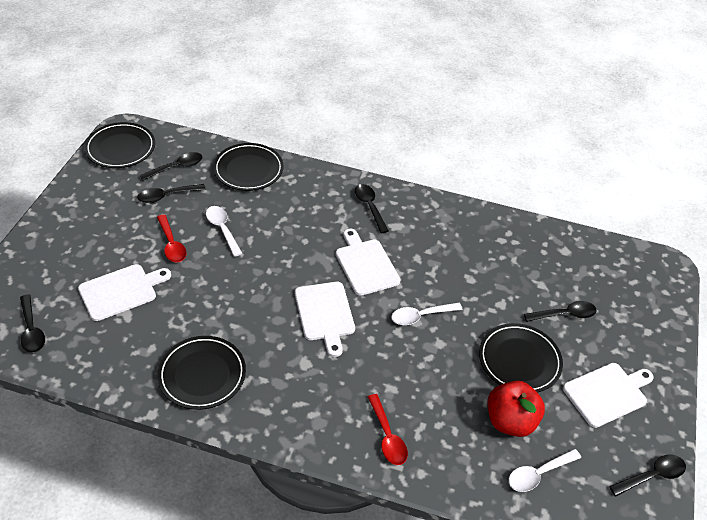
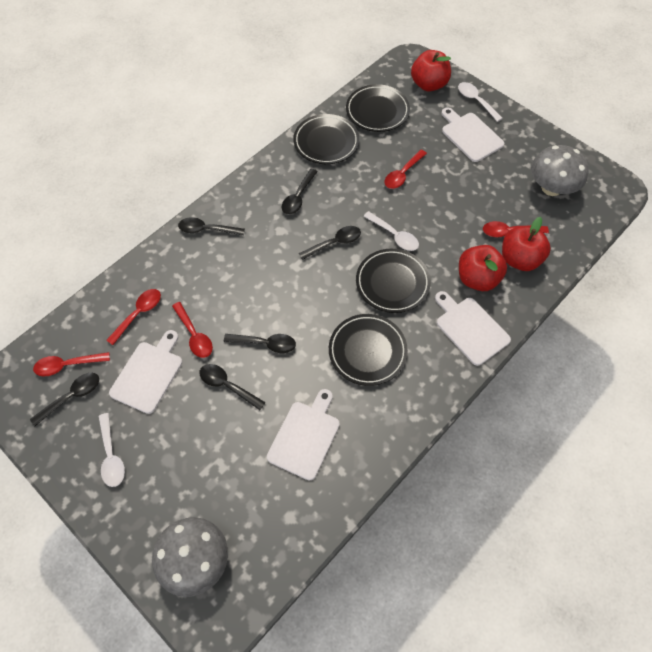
grey mushroom: 0 -> 2
red apple: 1 -> 3
red spoon: 2 -> 5

